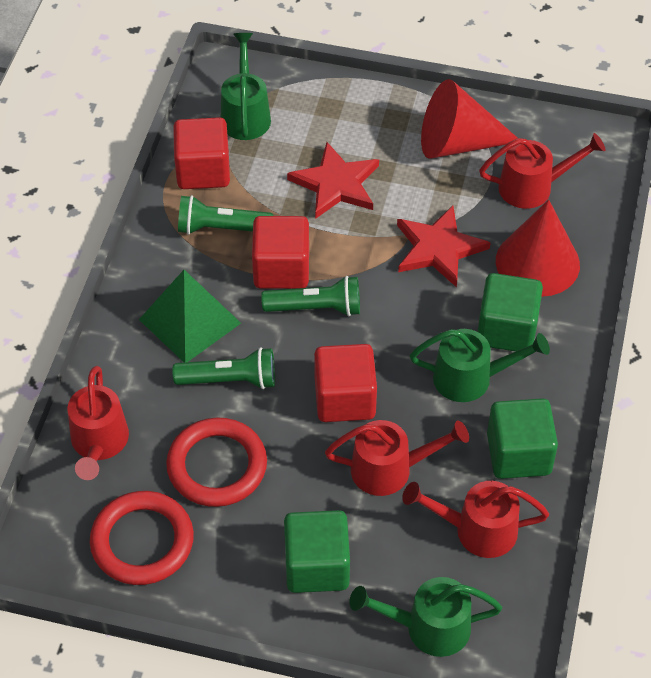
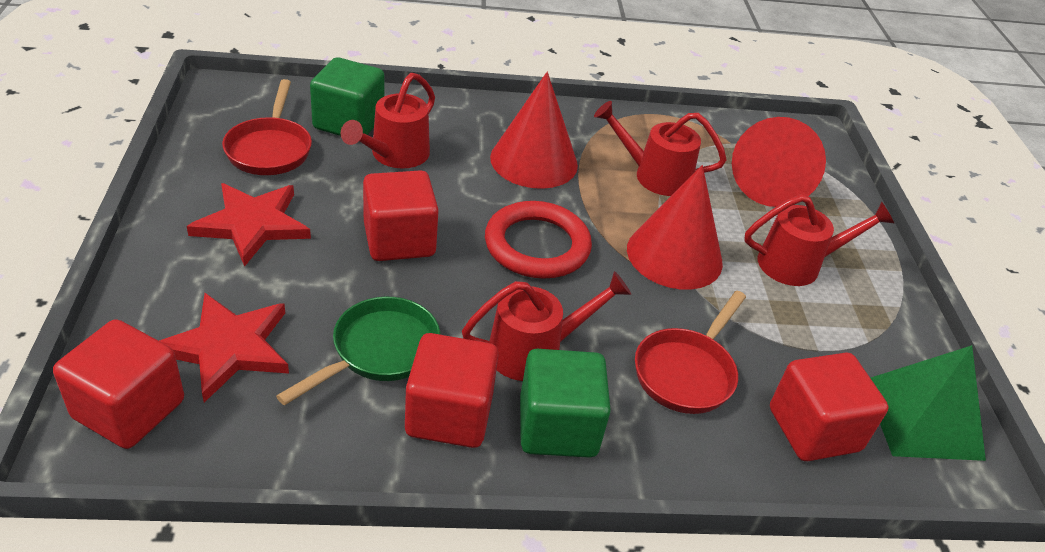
green cube: 3 -> 2
green flashlight: 3 -> 0
green pan: 0 -> 1
green watering can: 3 -> 0
red cone: 2 -> 3
red cube: 3 -> 4
red pan: 0 -> 2
red ring: 2 -> 1

